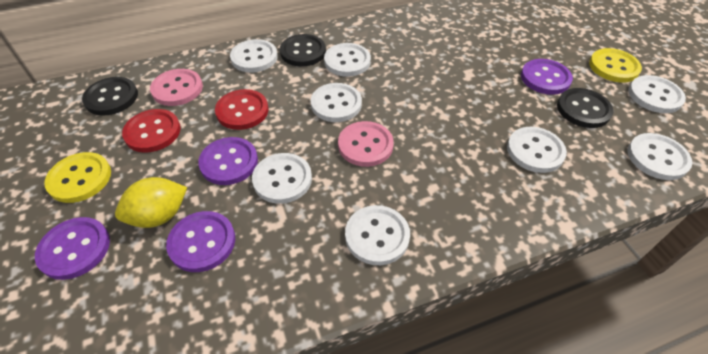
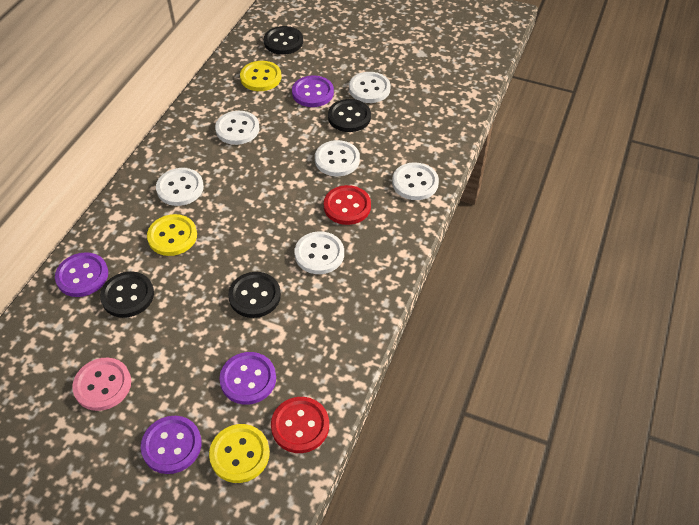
black button: 3 -> 4
pink button: 2 -> 1
white button: 8 -> 6
yellow button: 2 -> 3
yellow lemon: 1 -> 0

